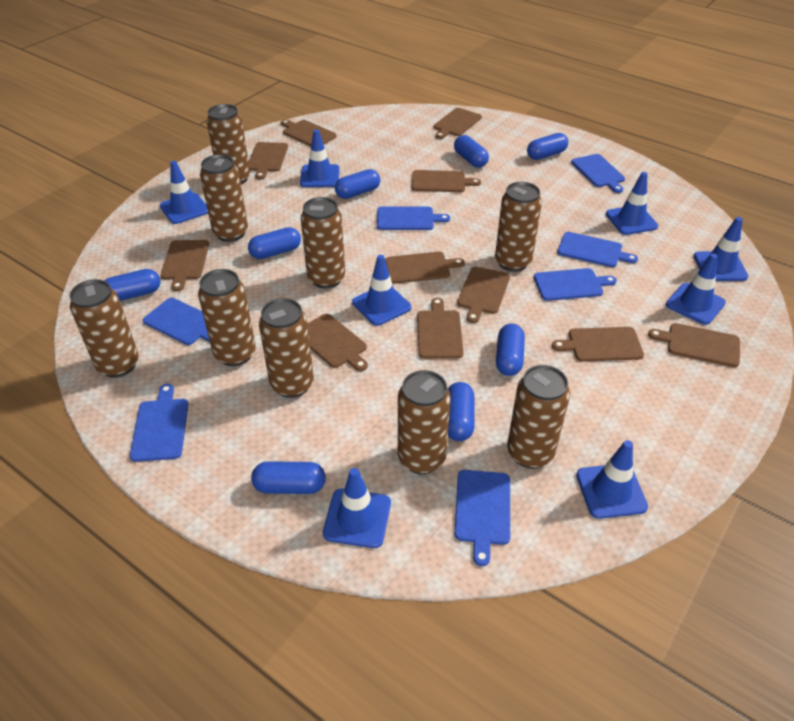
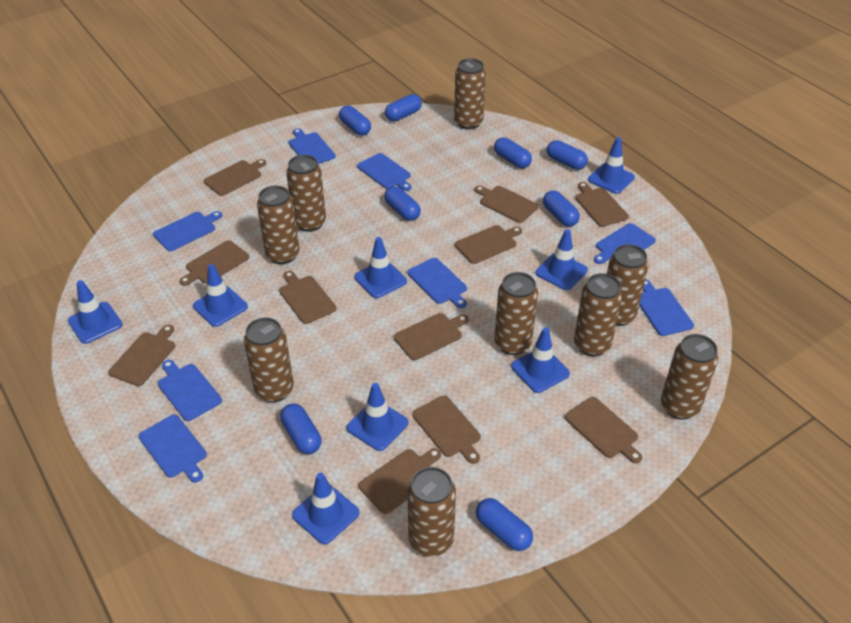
blue cutting board: 7 -> 8

